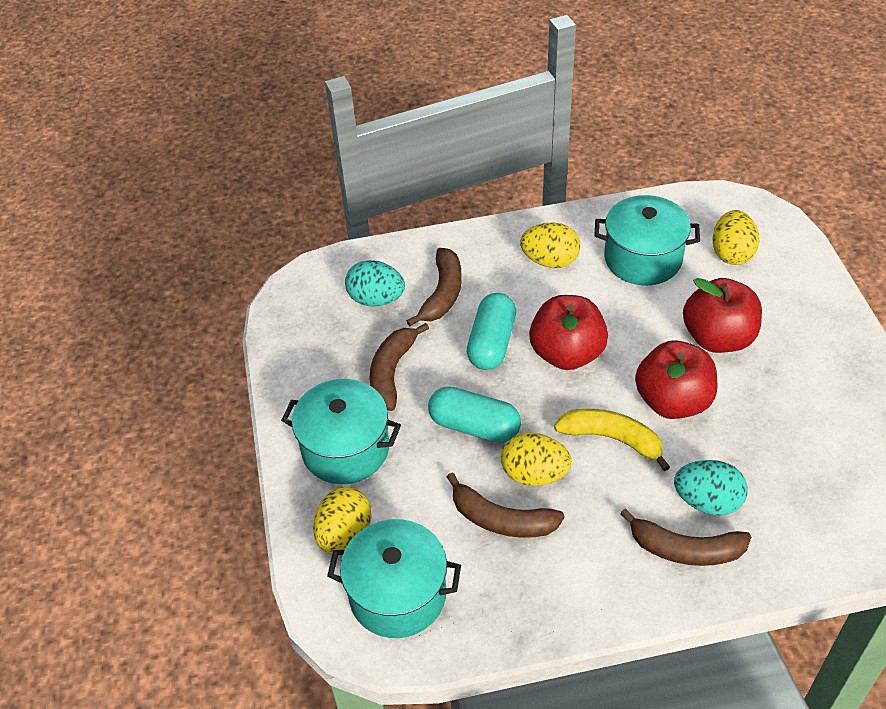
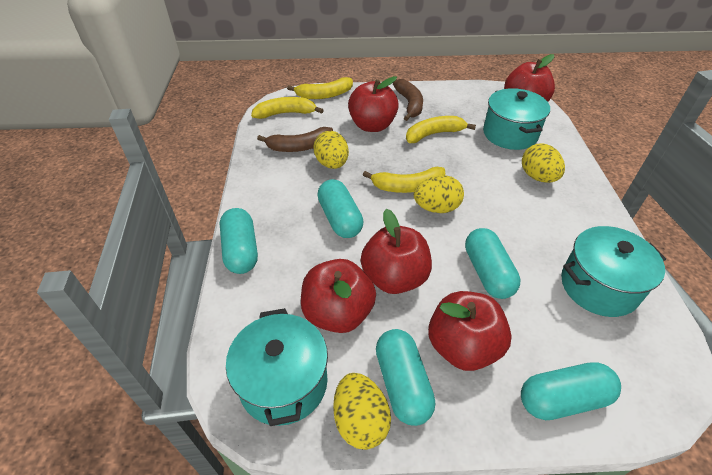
brown banana: 4 -> 2
red apple: 3 -> 5
turquoise capsule: 2 -> 5
turquoise egg: 2 -> 0
yellow banana: 1 -> 4

